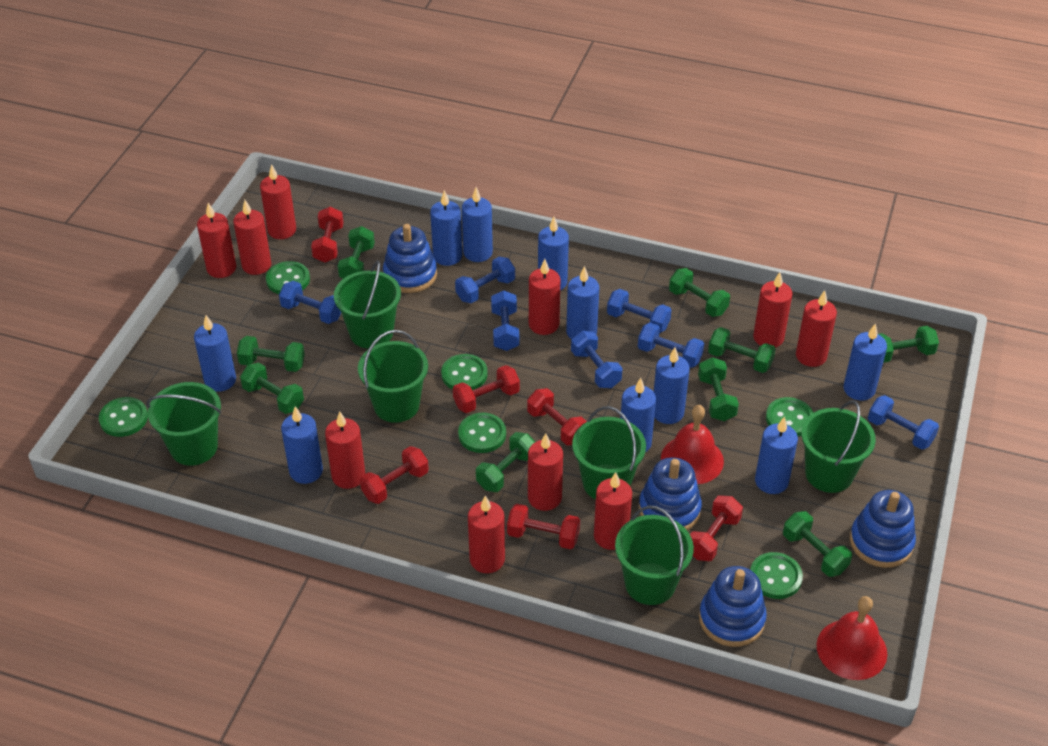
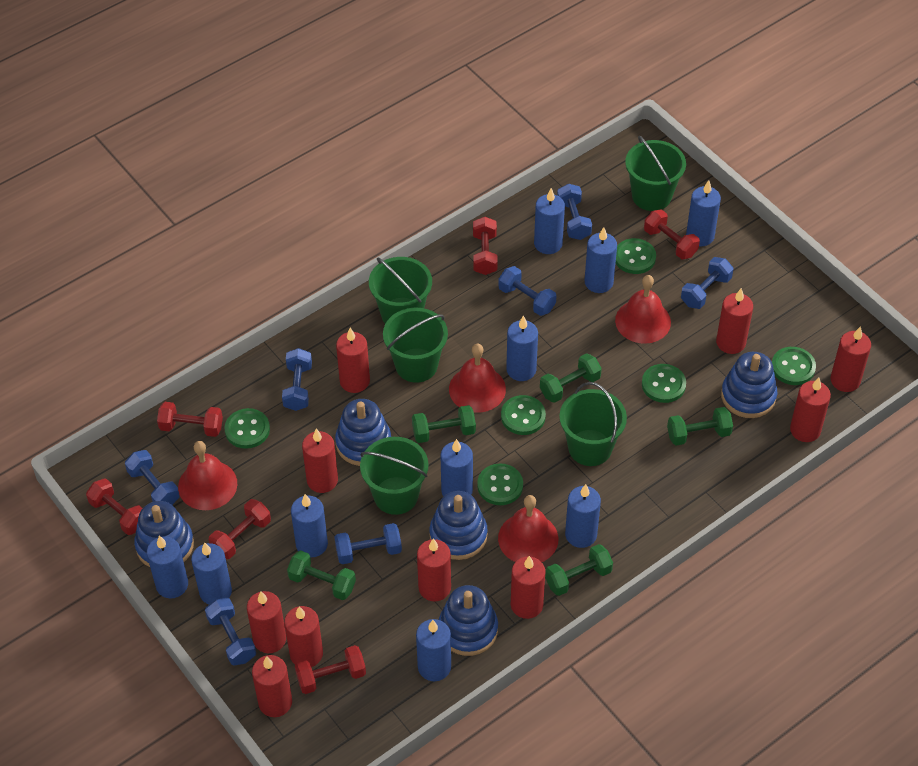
blue stacking toy: 4 -> 5
green bucket: 6 -> 5
green dumbbell: 9 -> 5
red bell: 2 -> 4

